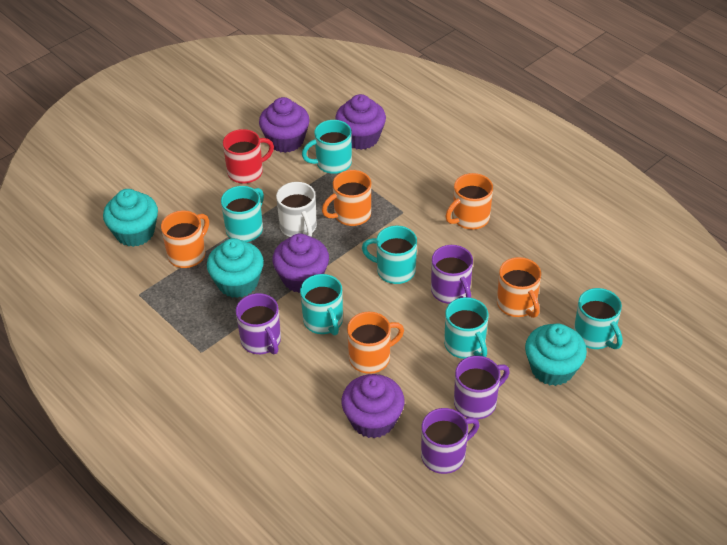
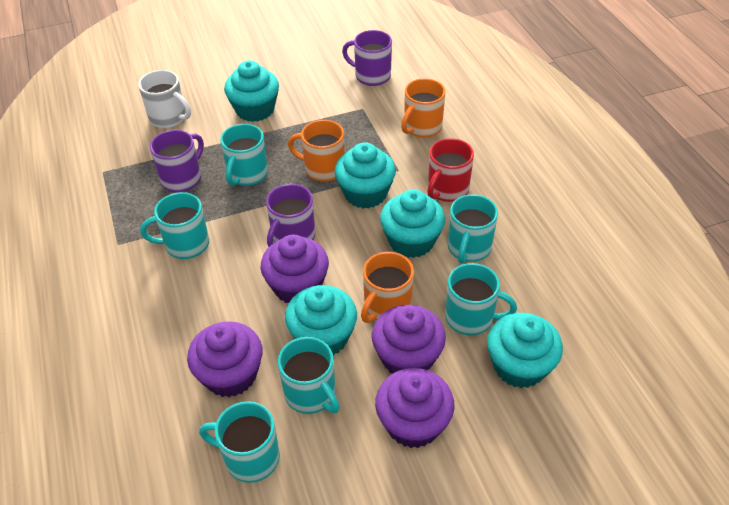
orange mug: 5 -> 3
purple mug: 4 -> 3
turquoise cupcake: 3 -> 5

